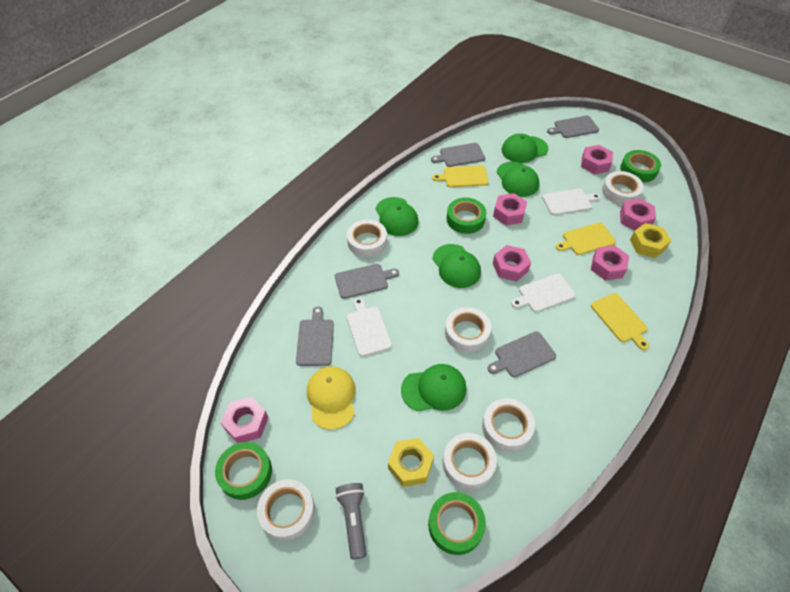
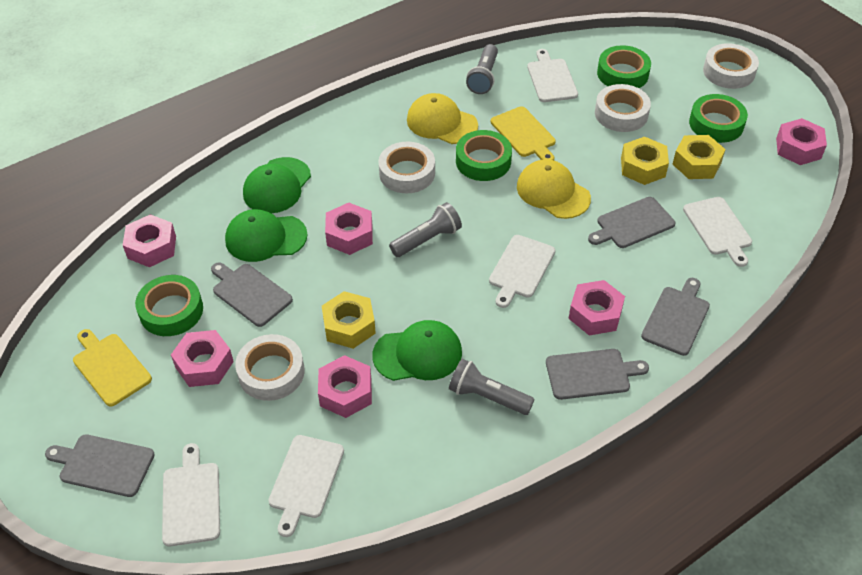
green cap: 5 -> 3
grey flashlight: 1 -> 3
white cutting board: 3 -> 5
white tape: 6 -> 4
yellow cap: 1 -> 2
yellow cutting board: 3 -> 2
yellow nut: 2 -> 3

